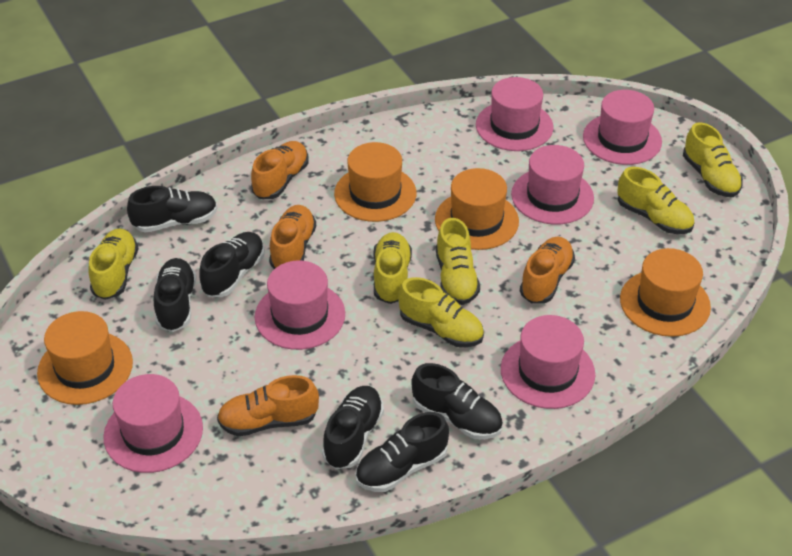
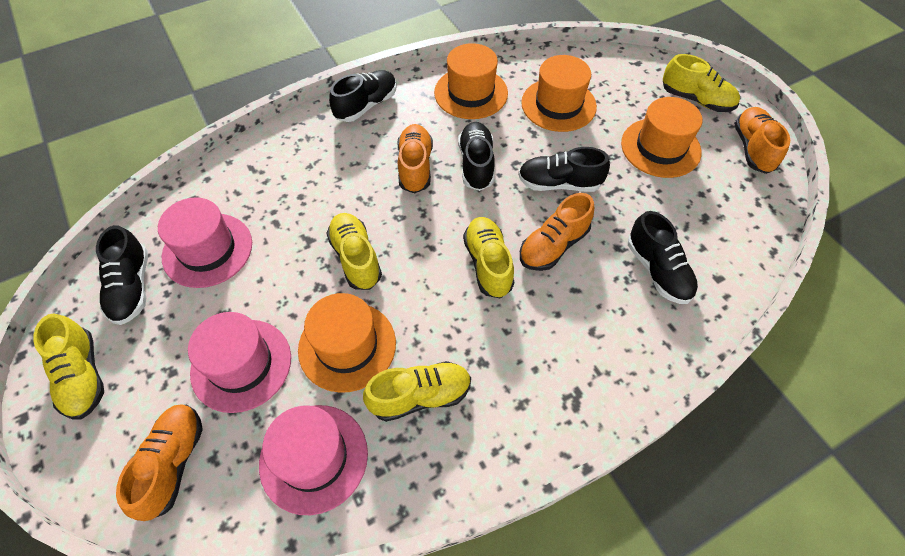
black shoe: 6 -> 5
pink hat: 6 -> 3
yellow shoe: 6 -> 5

